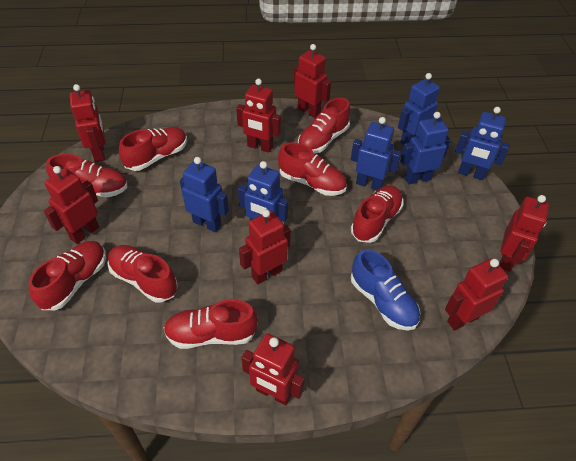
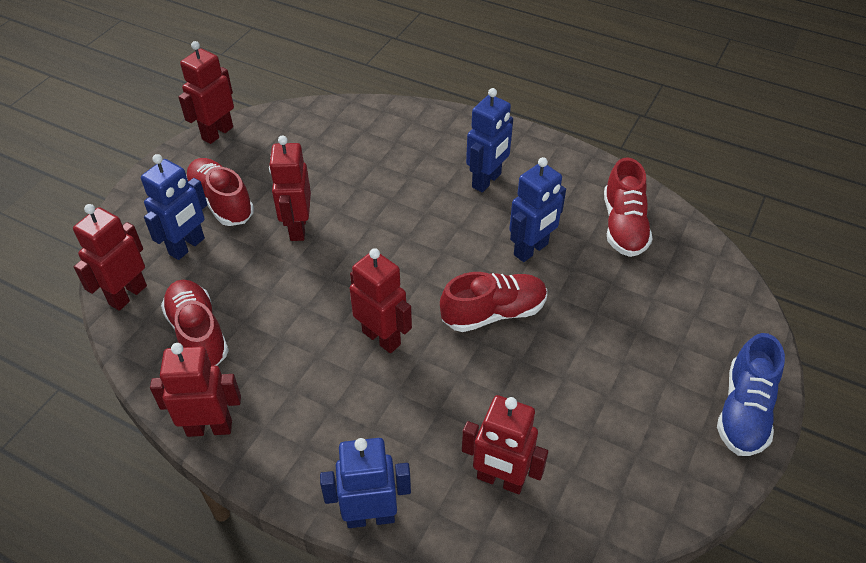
blue robot: 6 -> 4
red robot: 8 -> 6
red shoe: 8 -> 4

